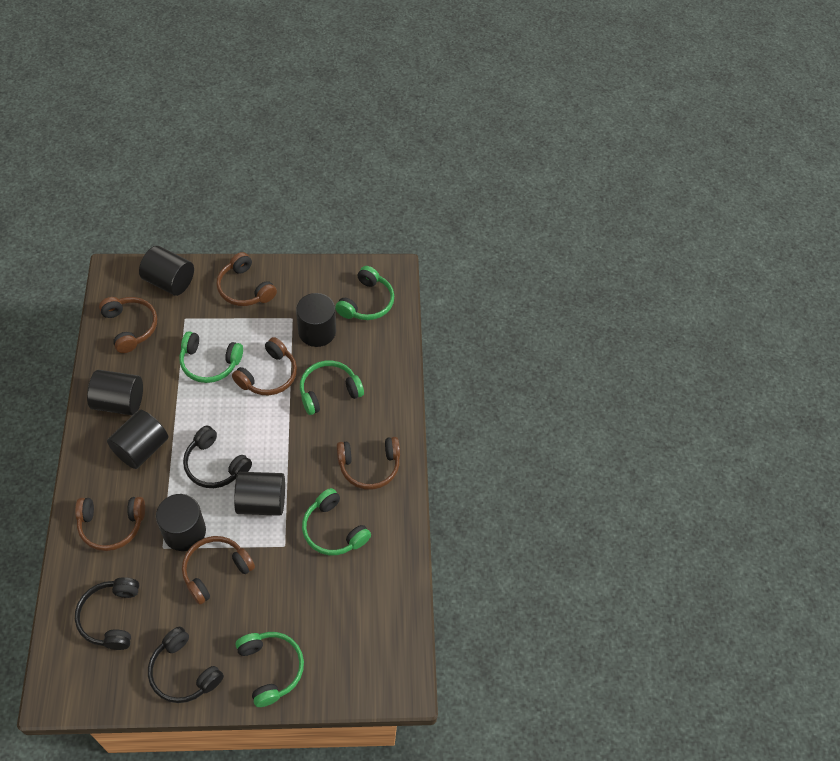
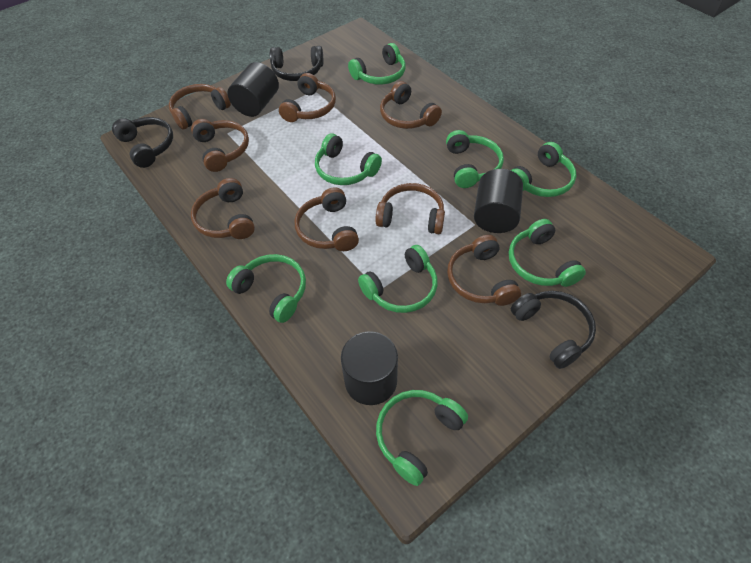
black cylinder: 6 -> 3
brown headphones: 6 -> 8
green headphones: 5 -> 8

